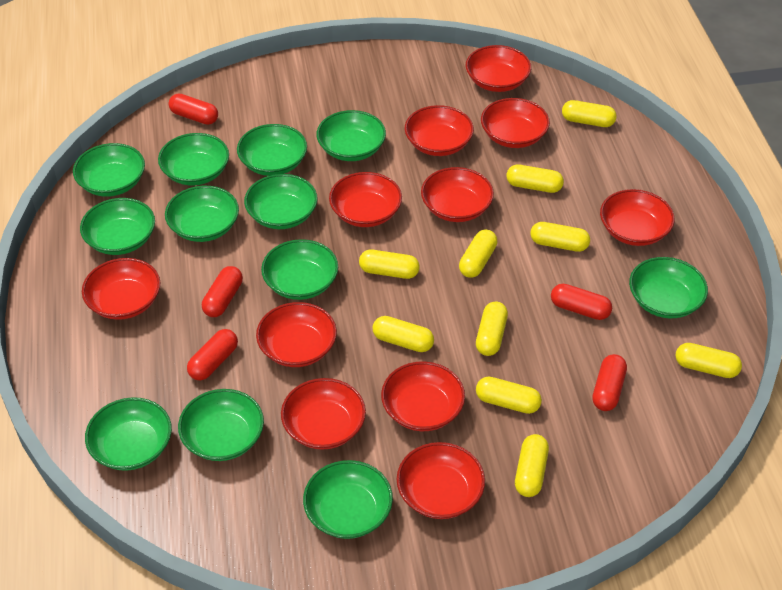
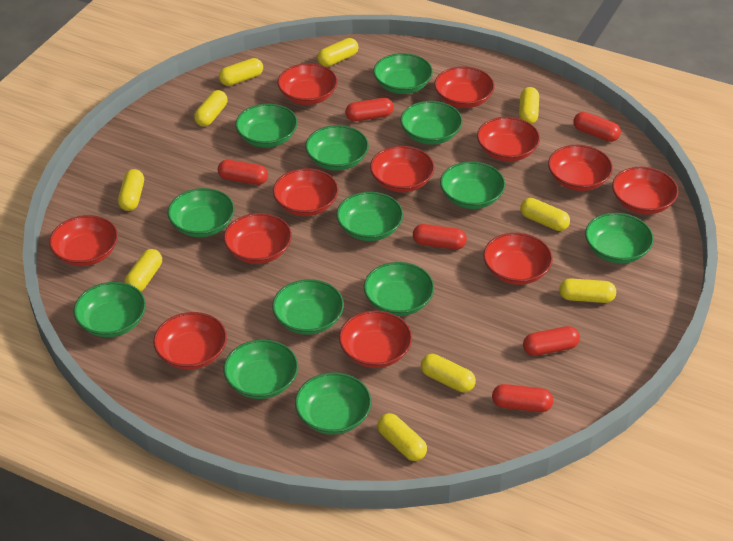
green bowl: 12 -> 13
red bowl: 11 -> 12
red capsule: 5 -> 6

